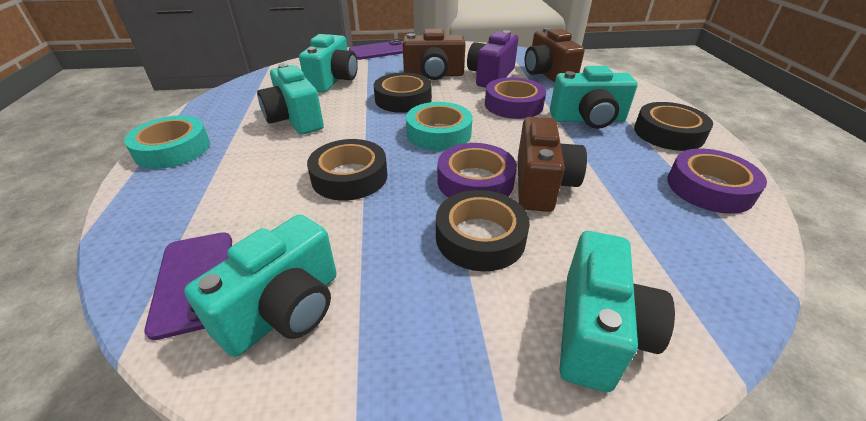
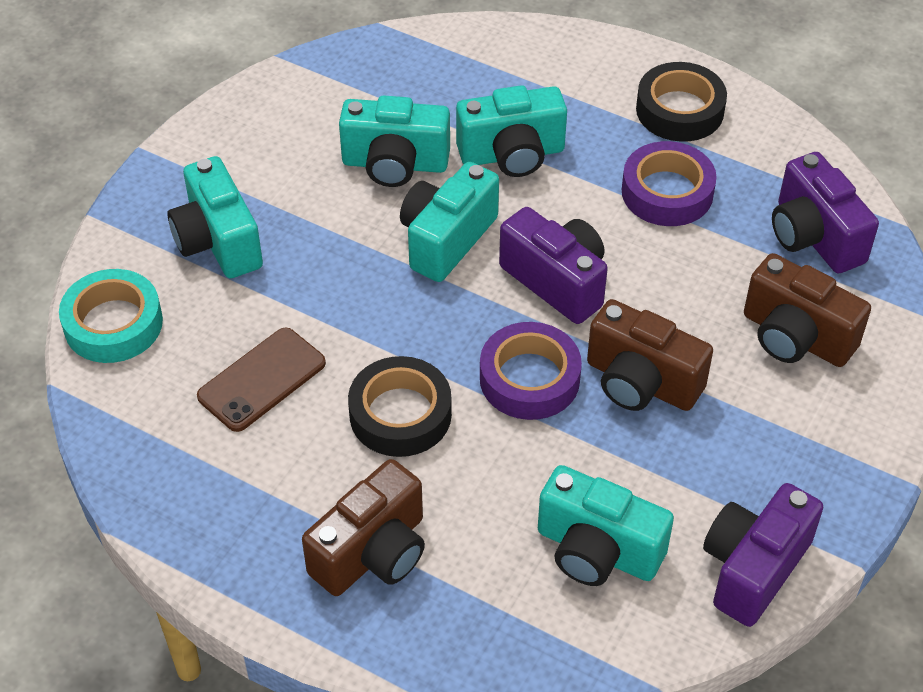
black tape: 4 -> 2
brown phone: 0 -> 1
purple camera: 1 -> 3
purple phone: 2 -> 0
purple tape: 3 -> 2
turquoise tape: 2 -> 1

